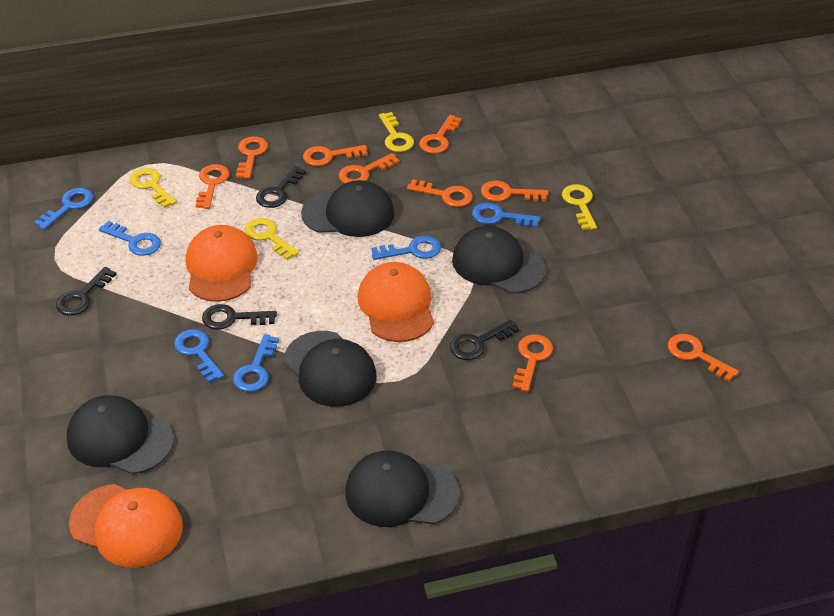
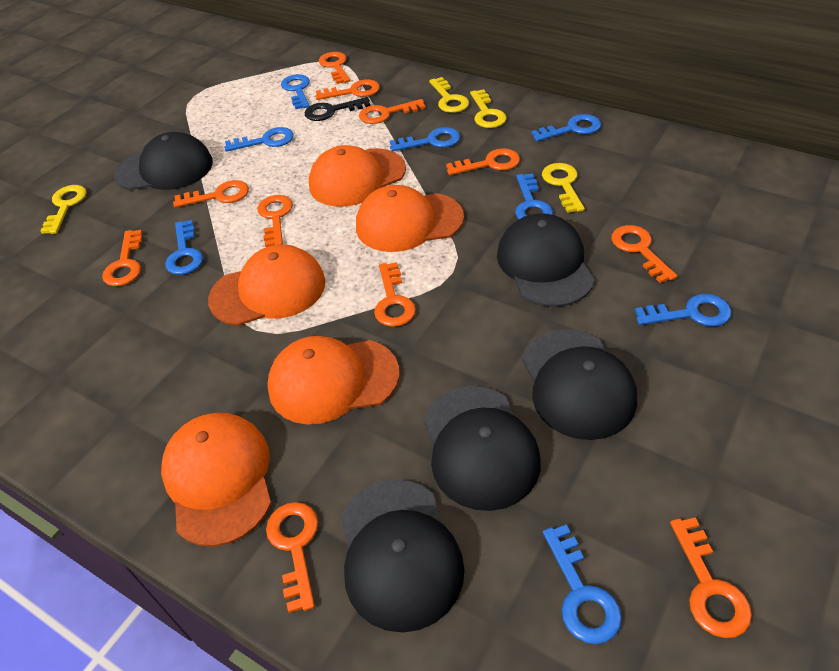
black key: 4 -> 1
blue key: 6 -> 8
orange cap: 3 -> 5
orange key: 9 -> 11

